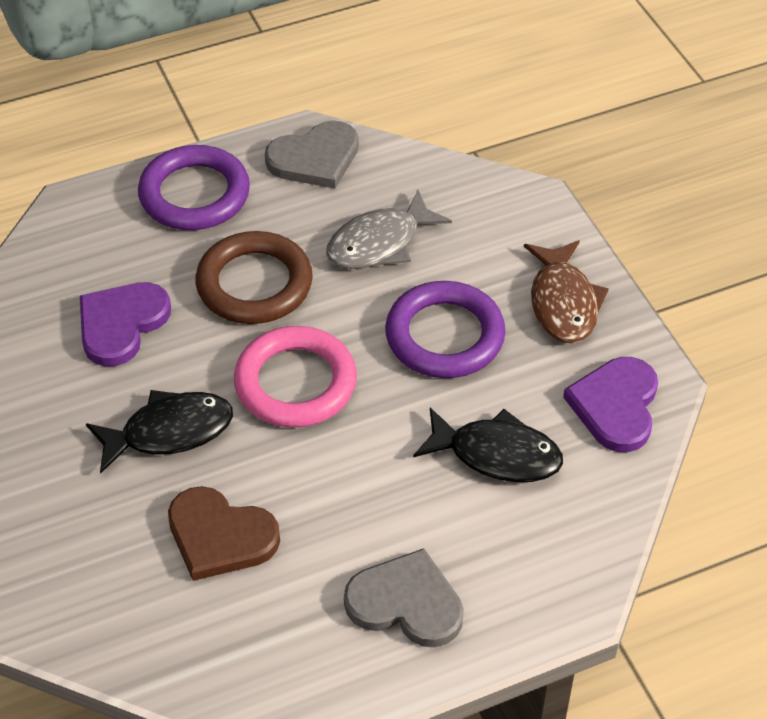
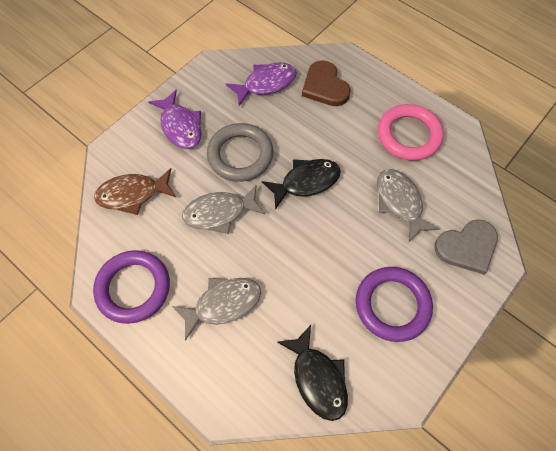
brown ring: 1 -> 0
grey fish: 1 -> 3
grey heart: 2 -> 1
grey ring: 0 -> 1
purple fish: 0 -> 2
purple heart: 2 -> 0

